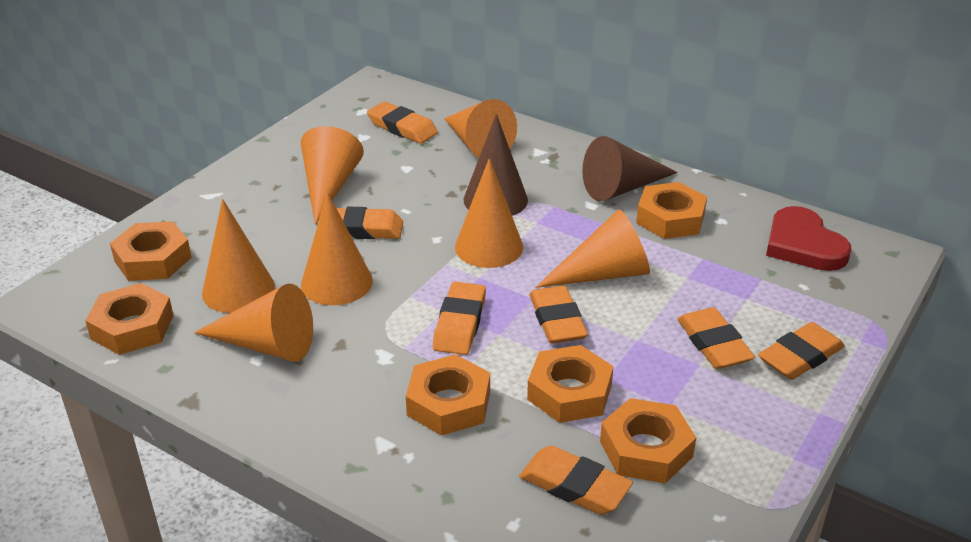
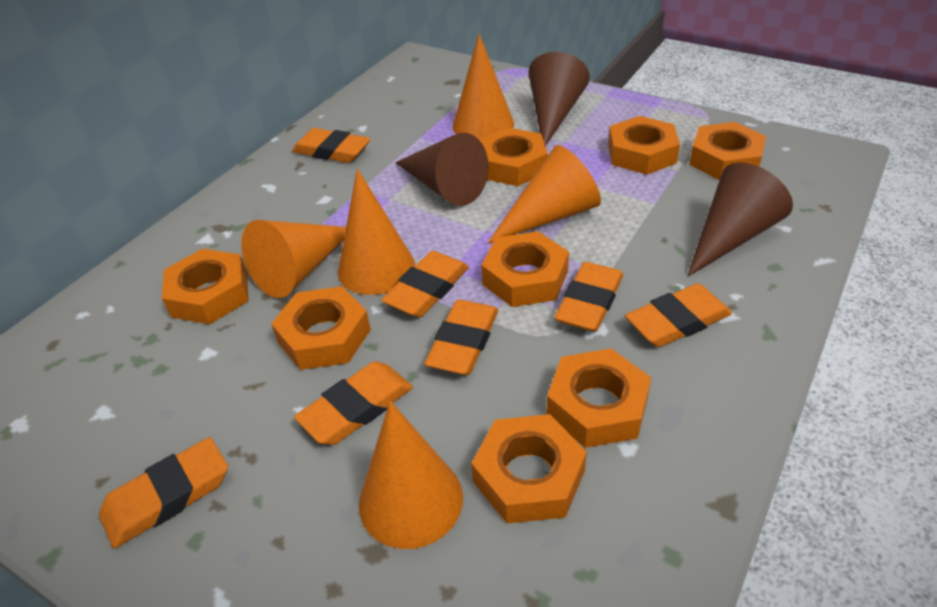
brown cone: 2 -> 3
orange cone: 7 -> 5
orange nut: 6 -> 8
red heart: 1 -> 0

